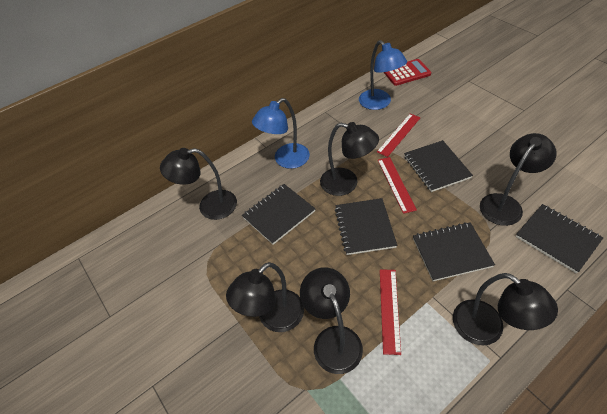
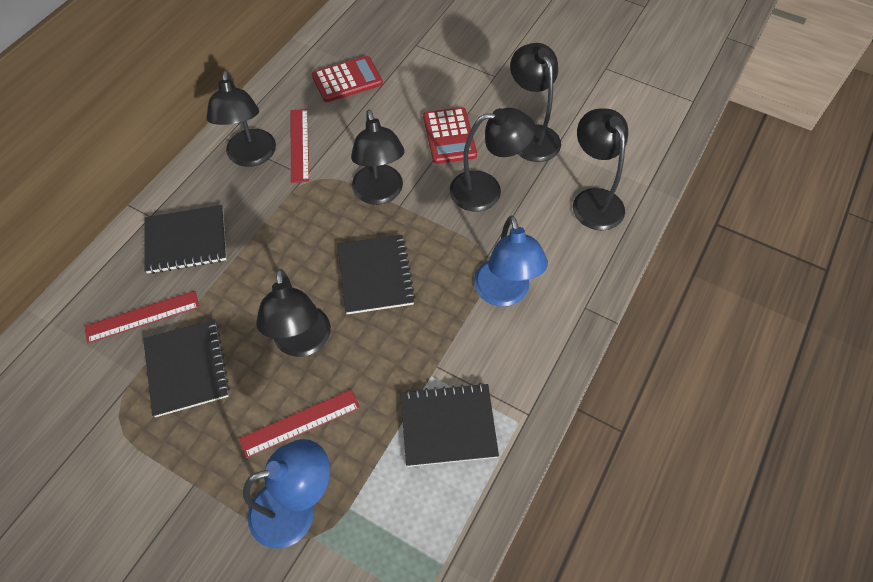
black notebook: 5 -> 4
red calculator: 1 -> 2

